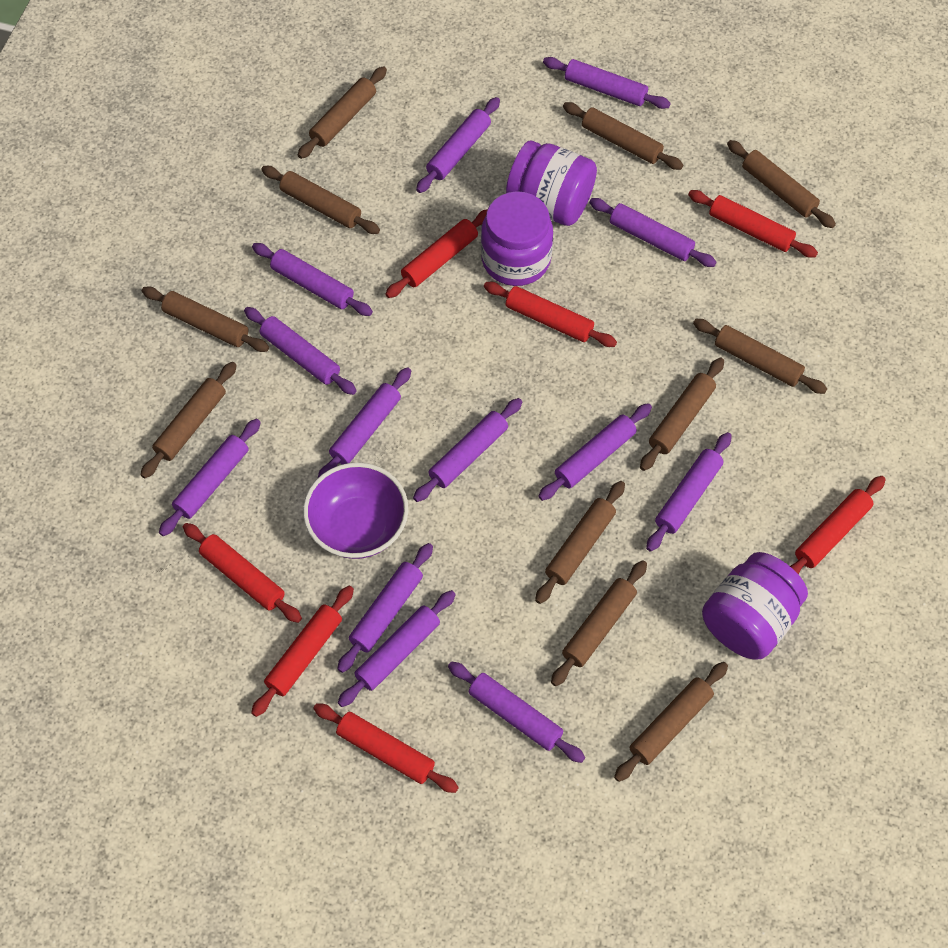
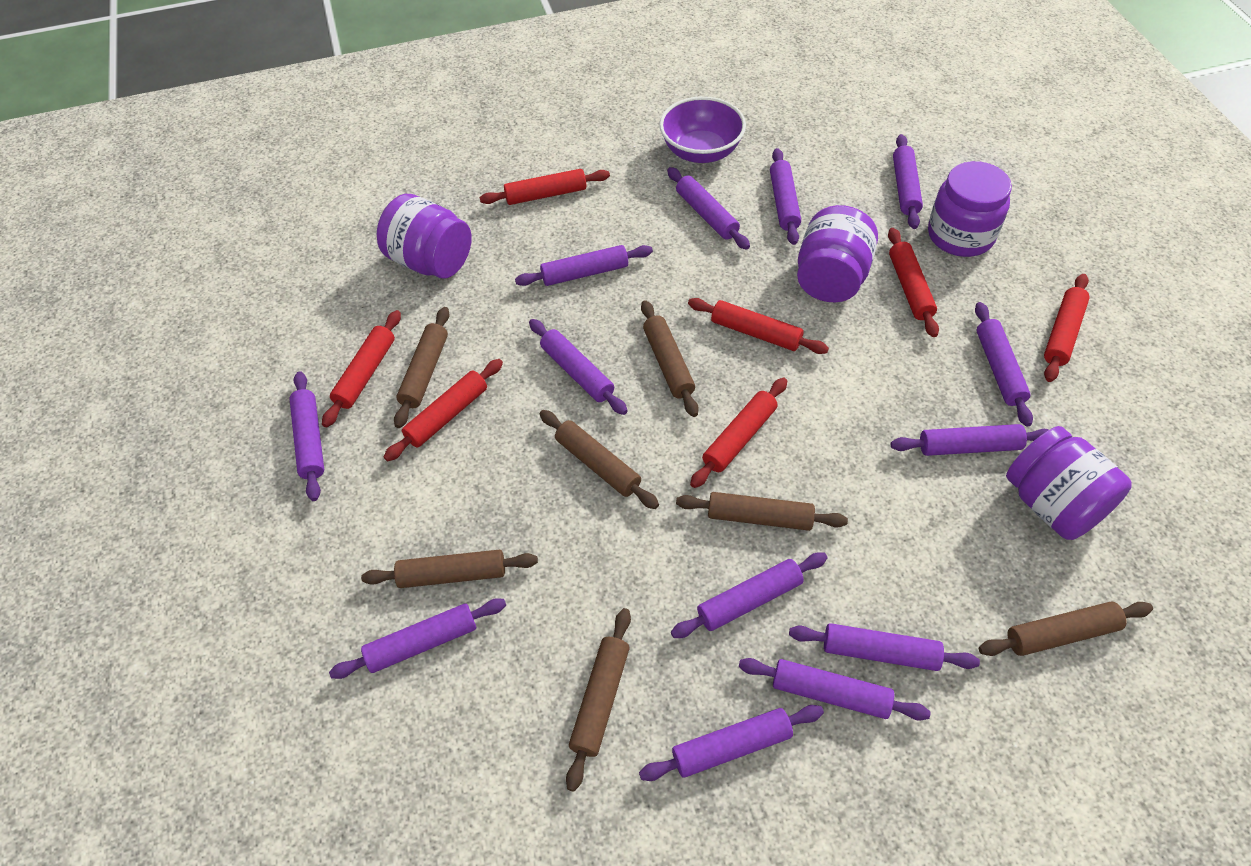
brown rolling pin: 11 -> 7
purple jar: 3 -> 4

